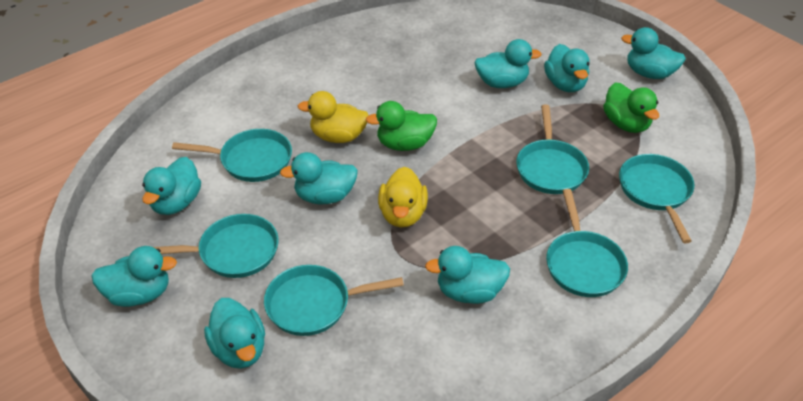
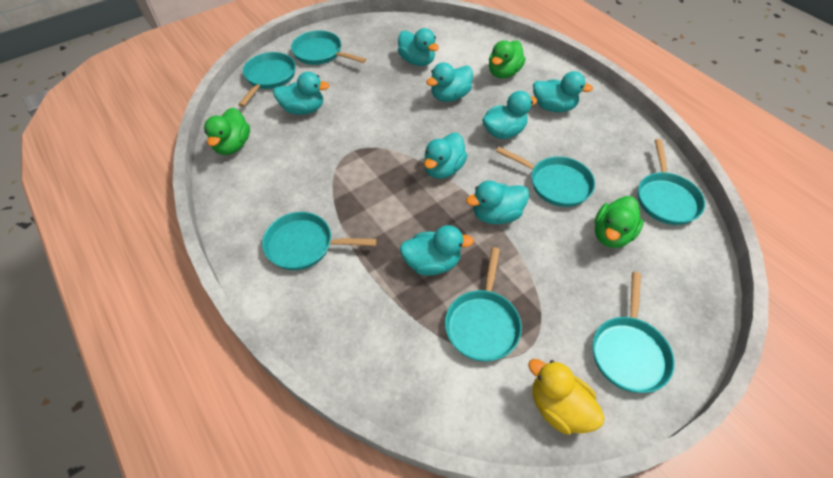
green duck: 2 -> 3
turquoise pan: 6 -> 7
yellow duck: 2 -> 1

